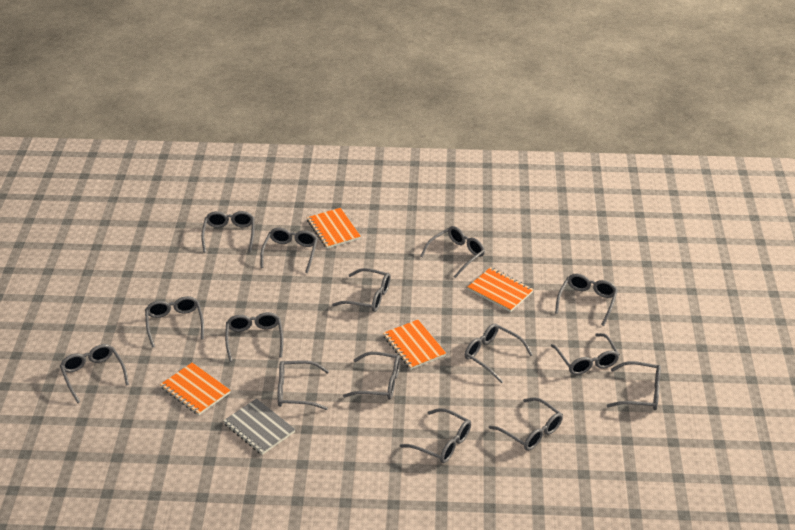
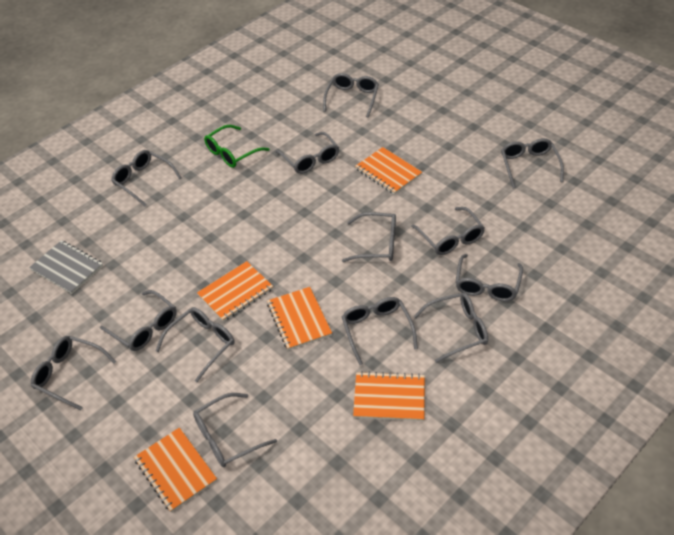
green glasses: 0 -> 1
grey glasses: 15 -> 13
orange notebook: 4 -> 5

